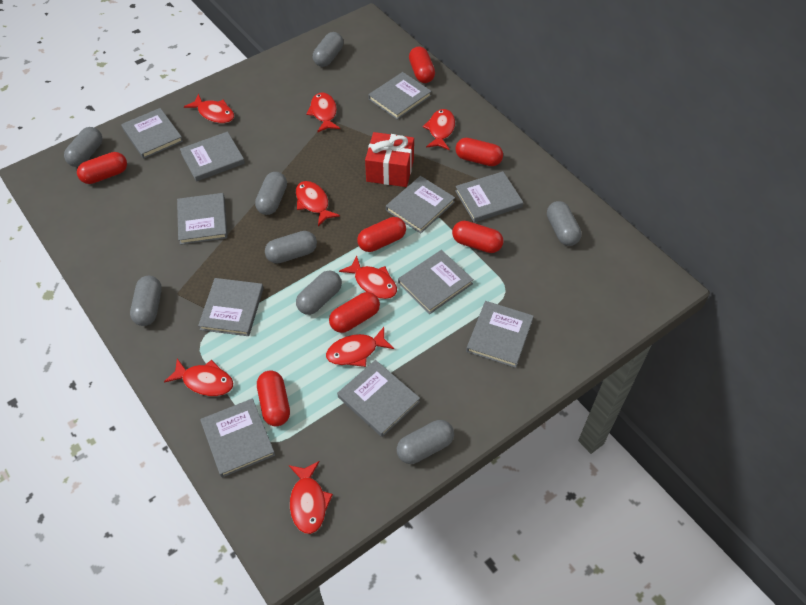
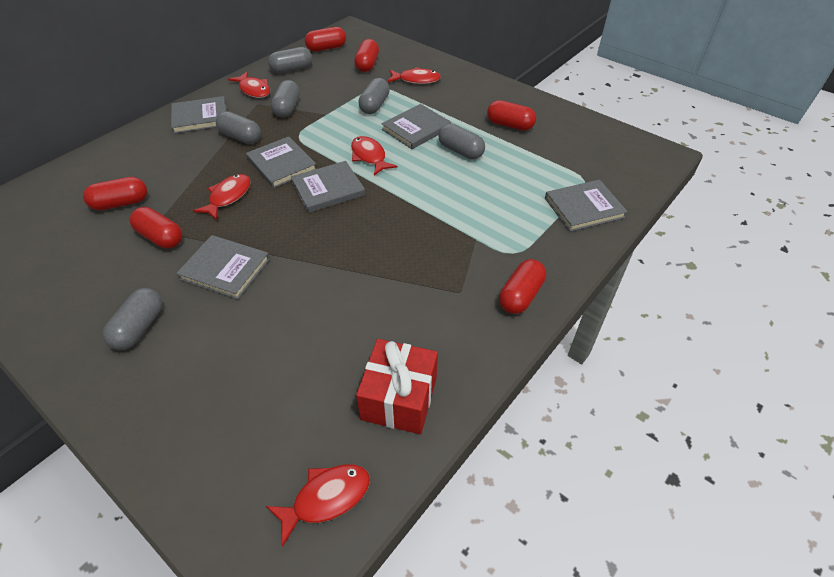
grey book: 11 -> 6
grey capsule: 8 -> 6
red capsule: 7 -> 6
red fish: 8 -> 5

